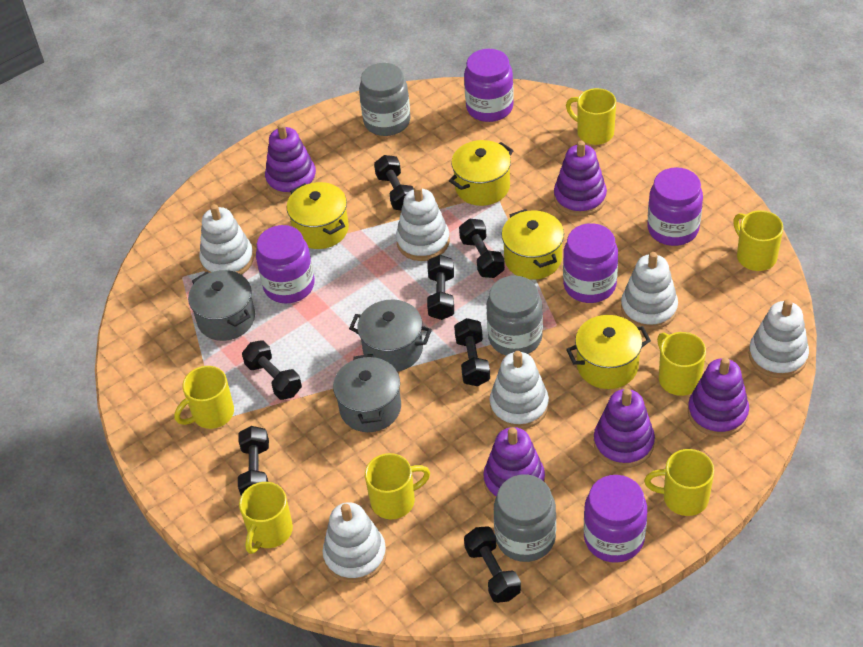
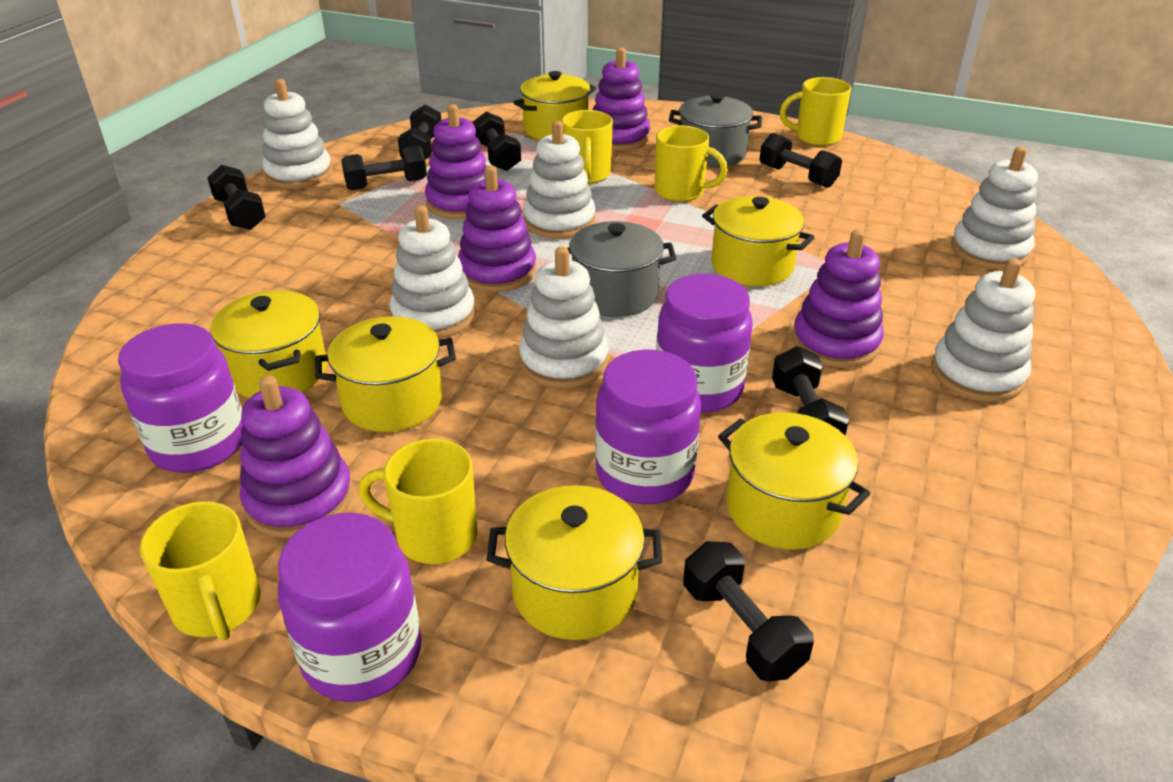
grey jar: 3 -> 0
grey pot: 3 -> 2
purple jar: 5 -> 4
yellow mug: 7 -> 5
yellow pot: 4 -> 6

